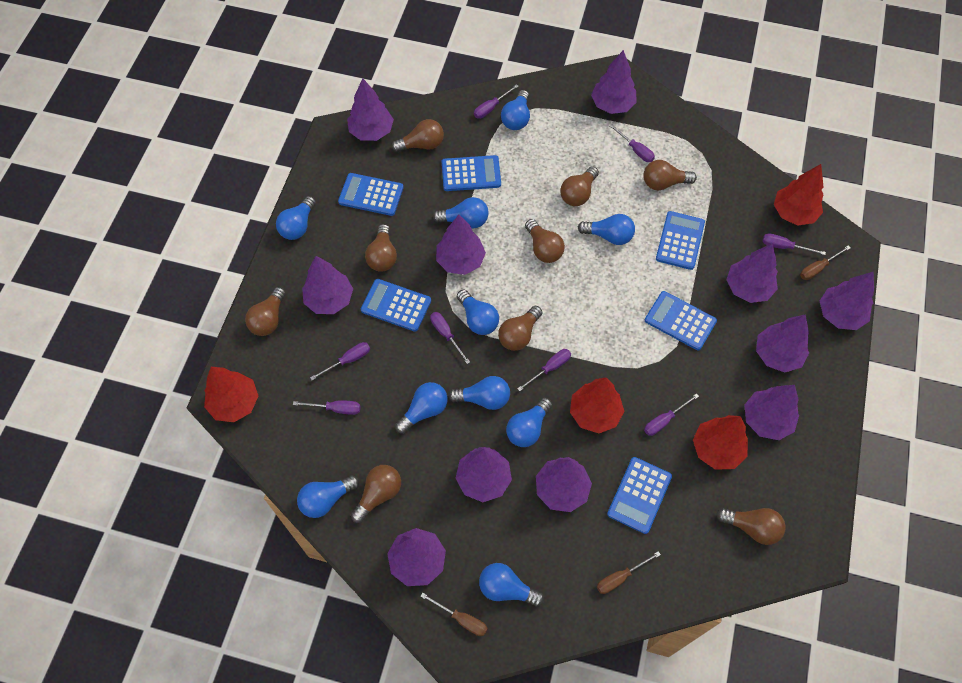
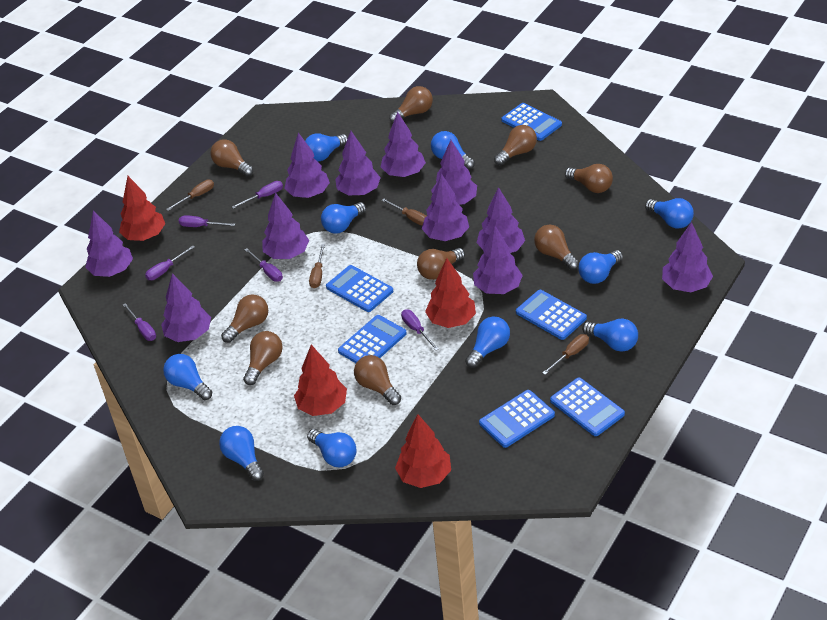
brown screwdriver: 3 -> 4
purple screwdriver: 8 -> 6

